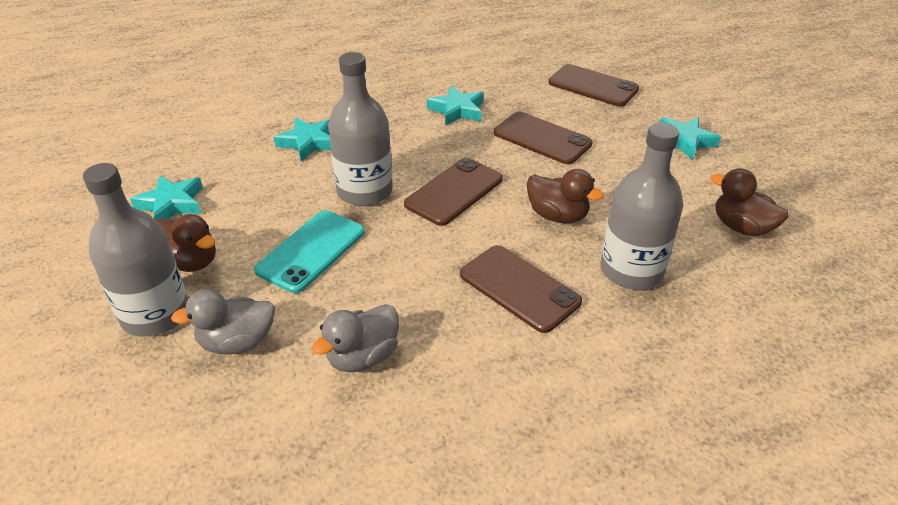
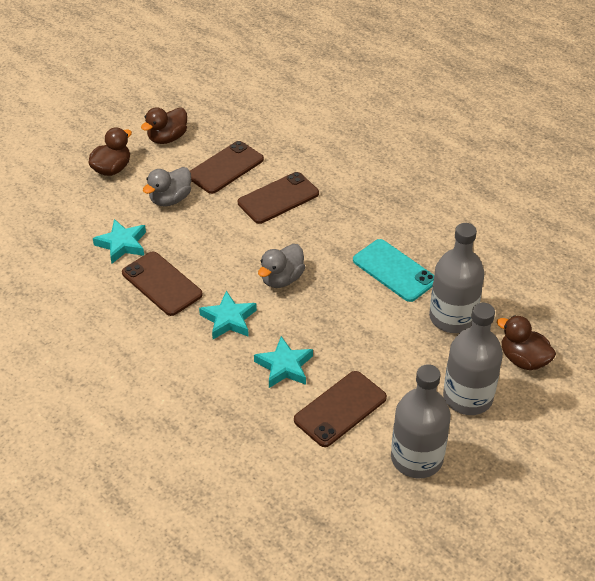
turquoise star: 4 -> 3

